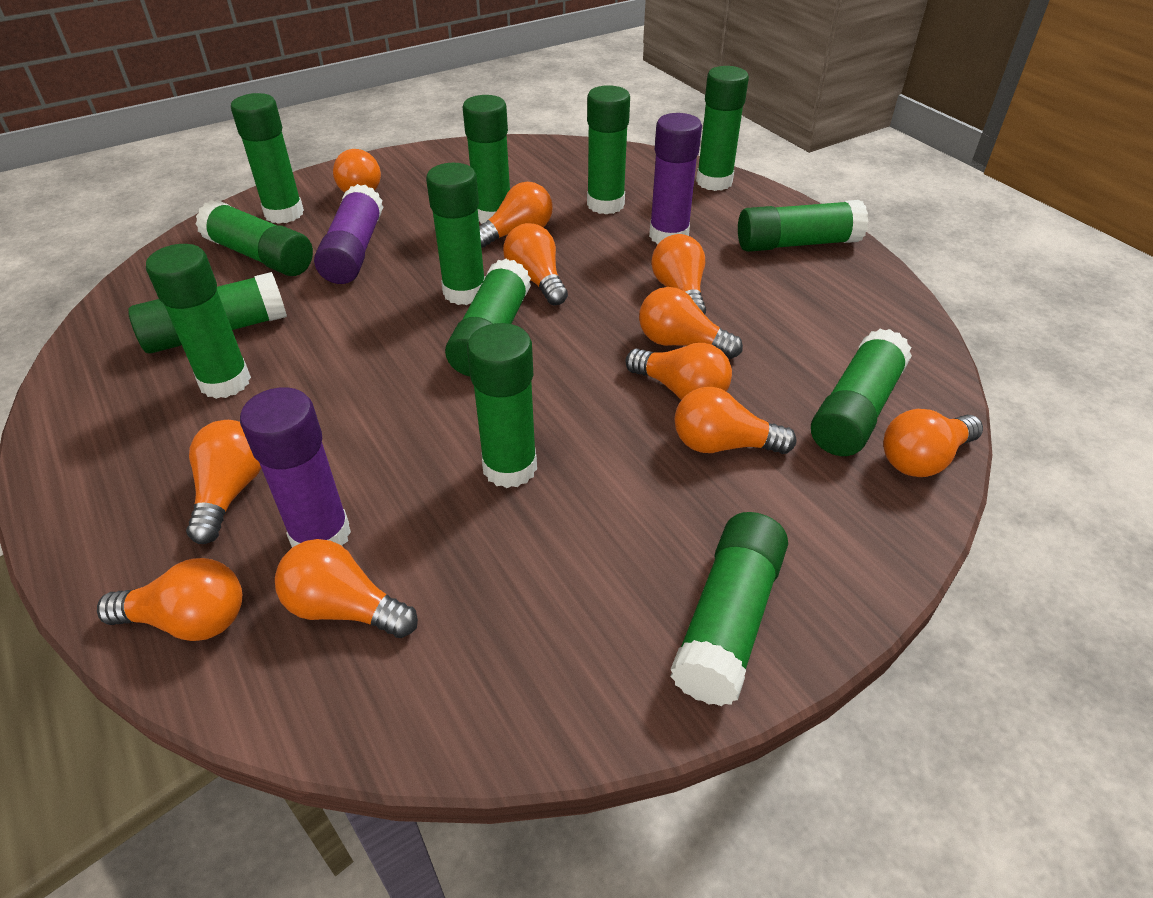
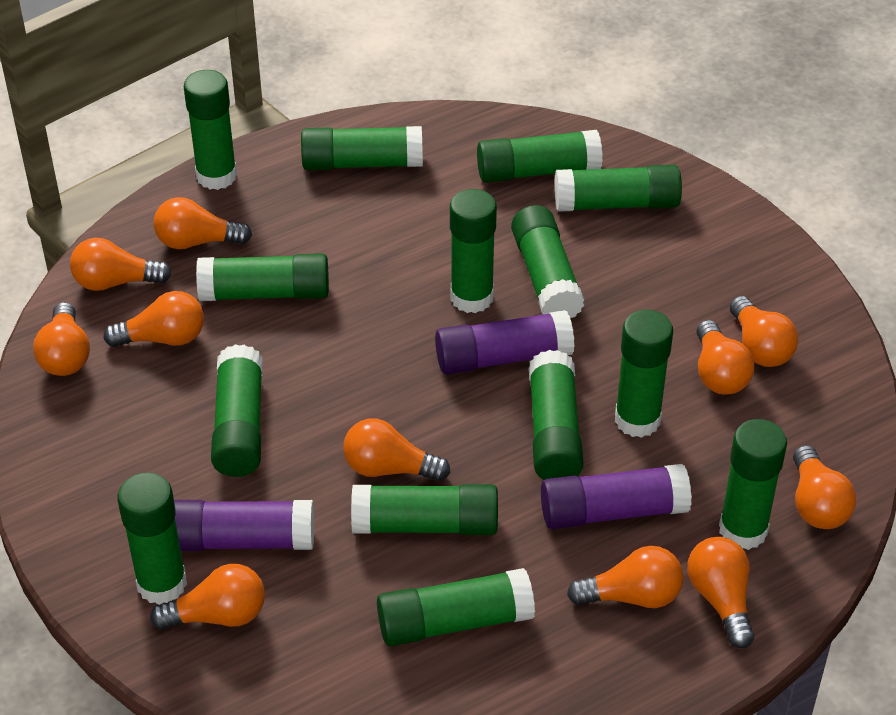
green glue stick: 13 -> 14

